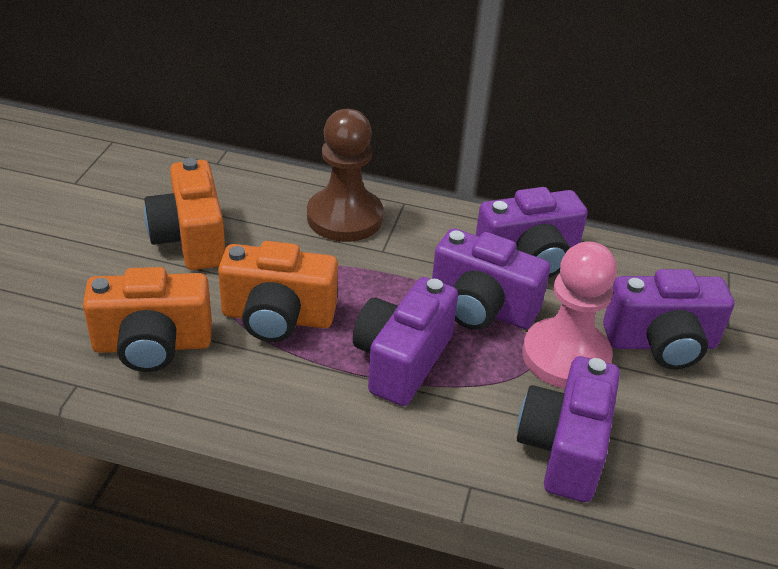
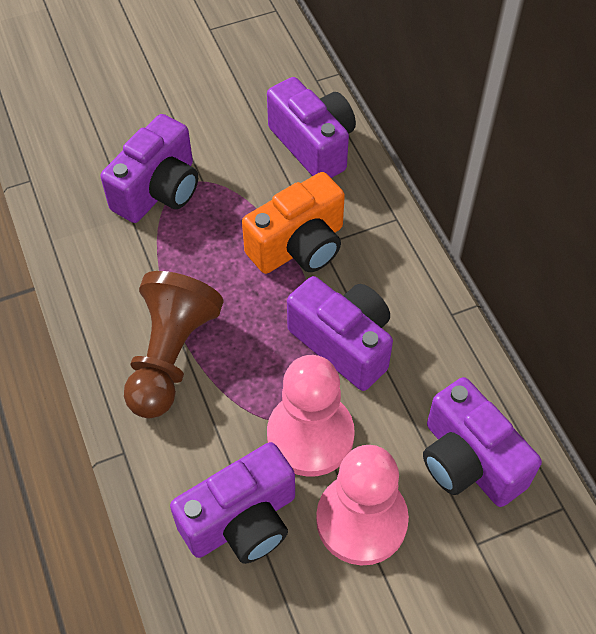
orange camera: 3 -> 1
pink pawn: 1 -> 2

